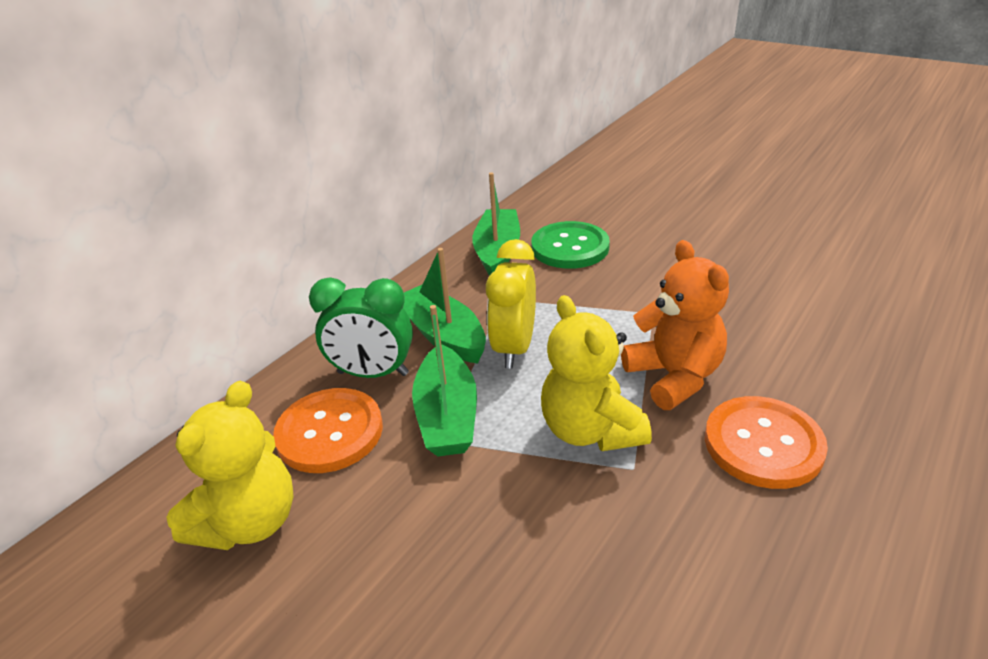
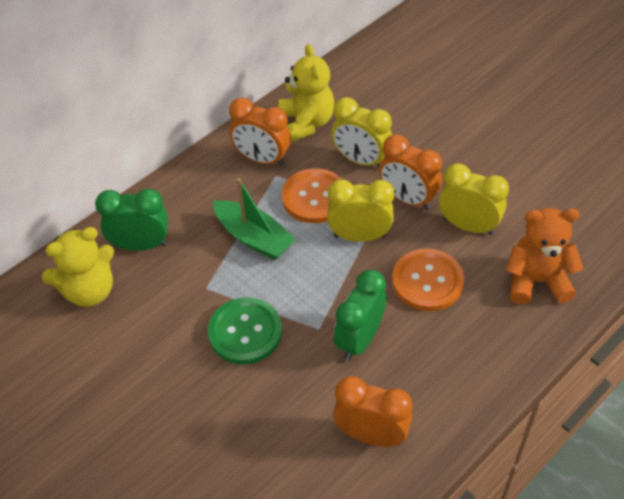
green boat: 3 -> 1
green clock: 1 -> 2
orange clock: 0 -> 3
yellow clock: 1 -> 3

